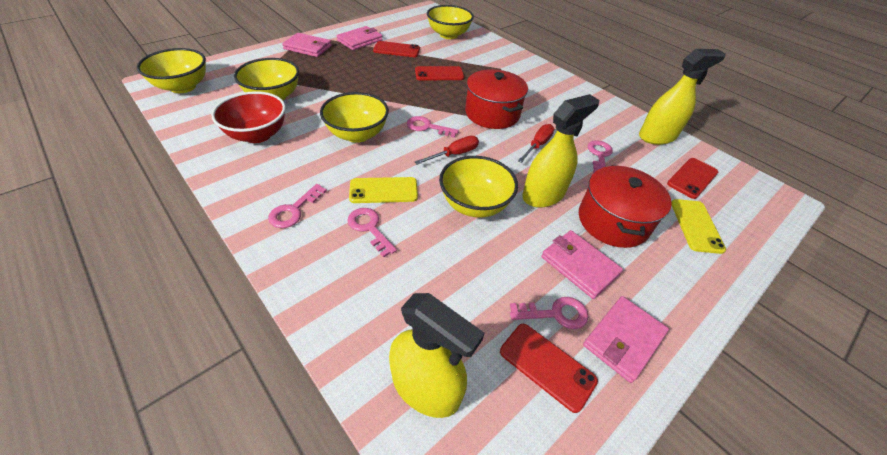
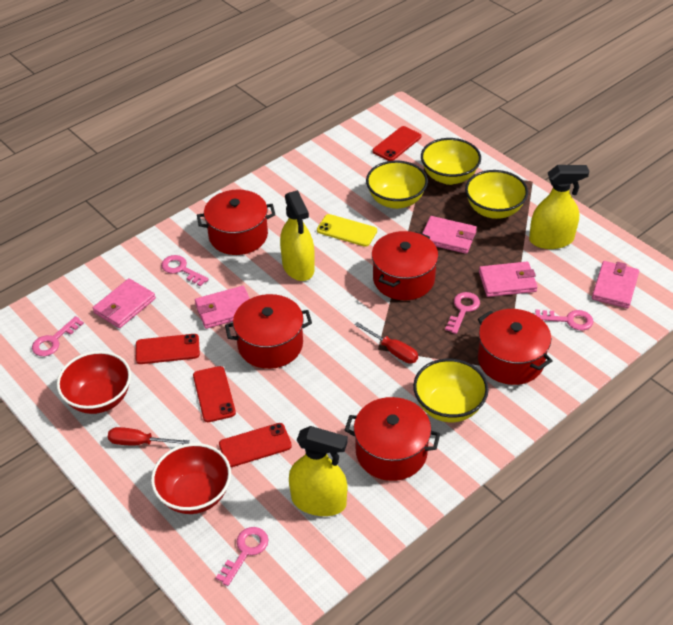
pink wallet: 4 -> 5
red bowl: 1 -> 2
red pot: 2 -> 5
yellow bowl: 5 -> 4
yellow phone: 2 -> 1

